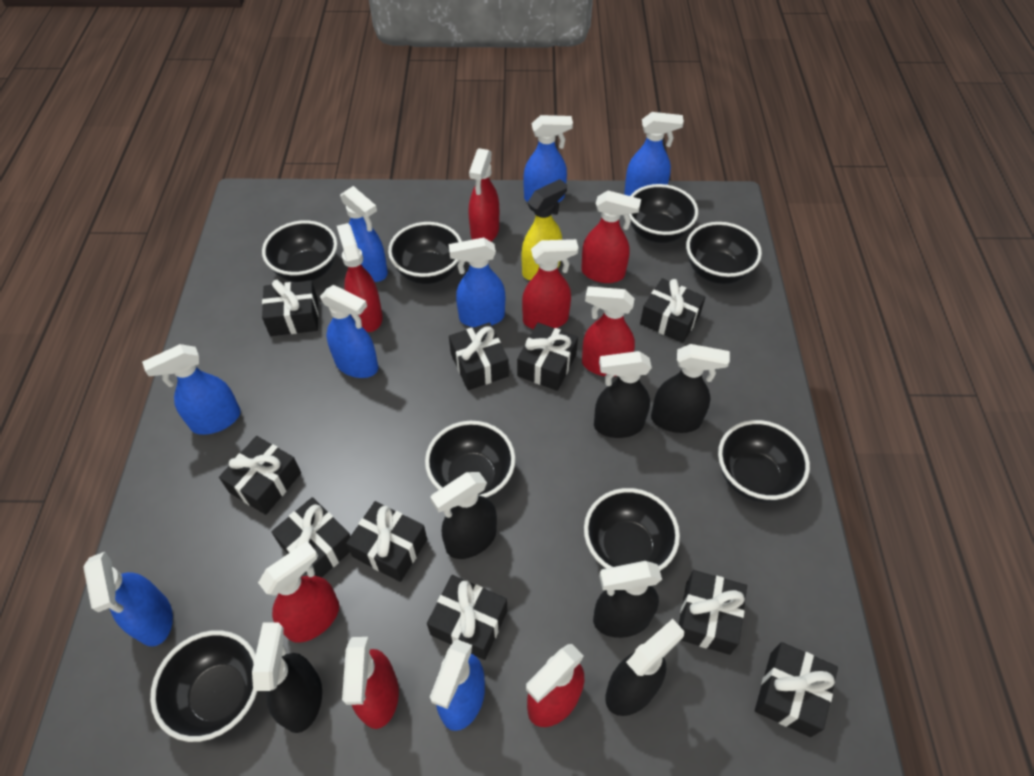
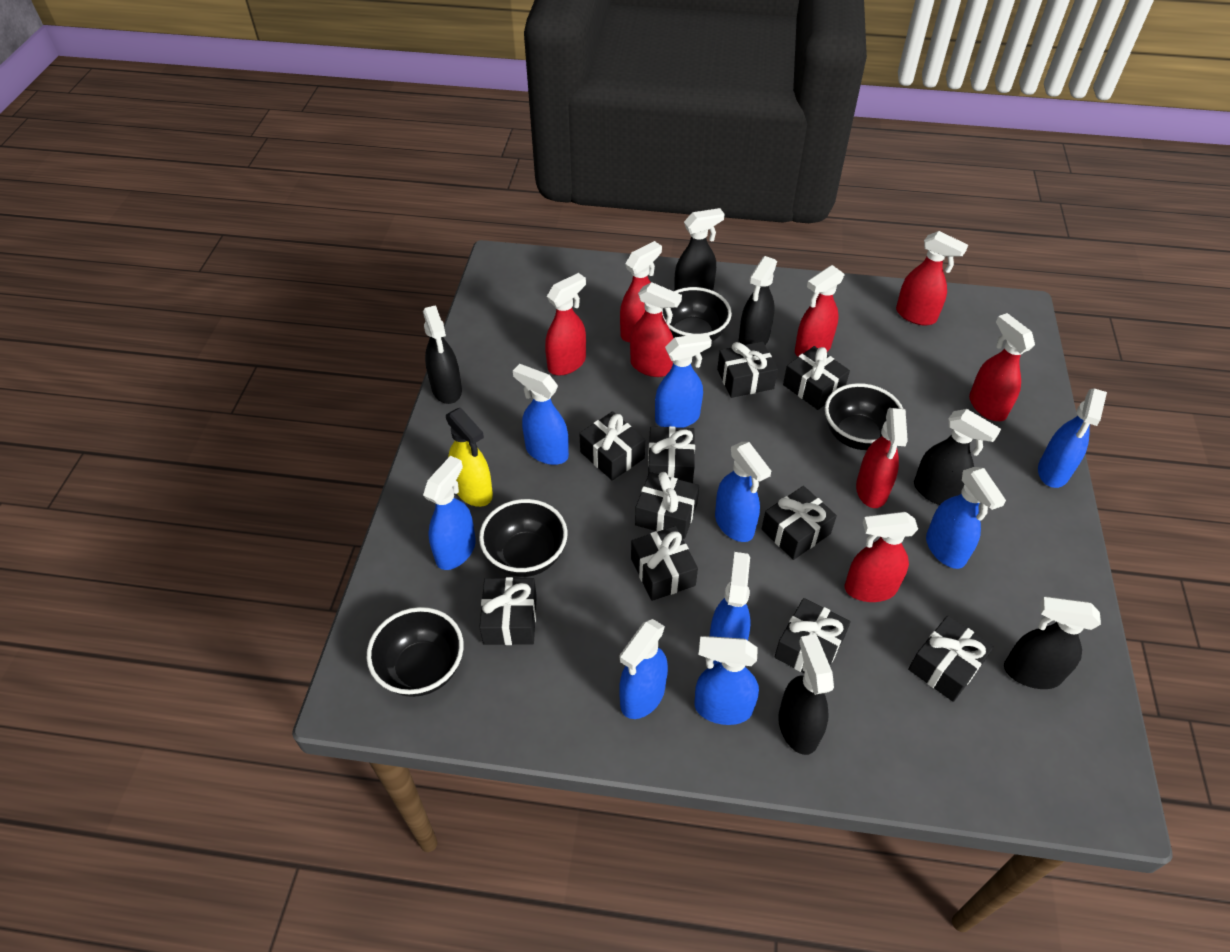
black bowl: 8 -> 4
blue spray bottle: 8 -> 9

